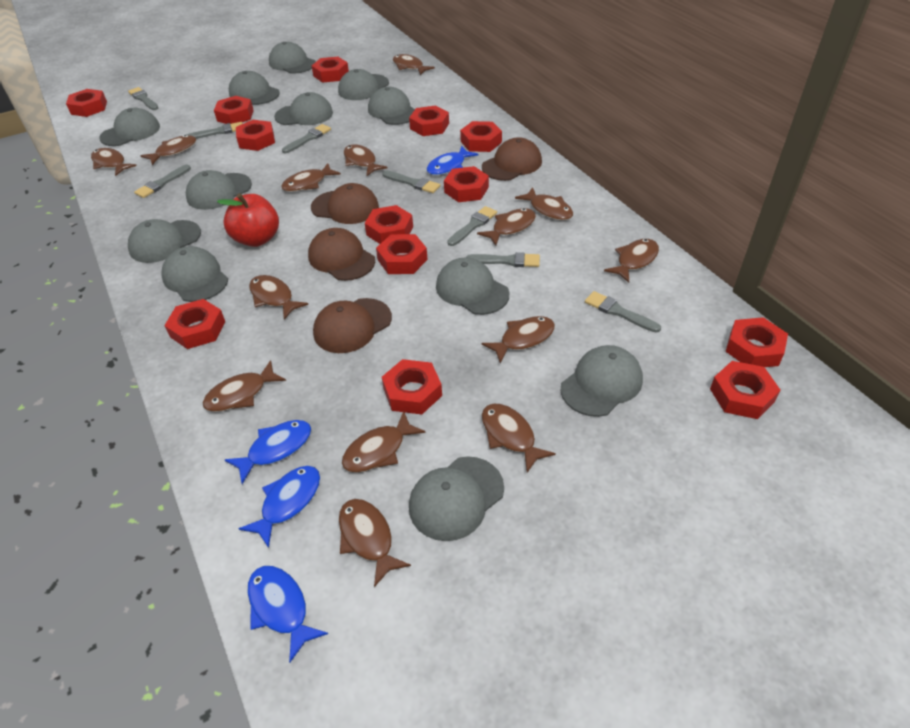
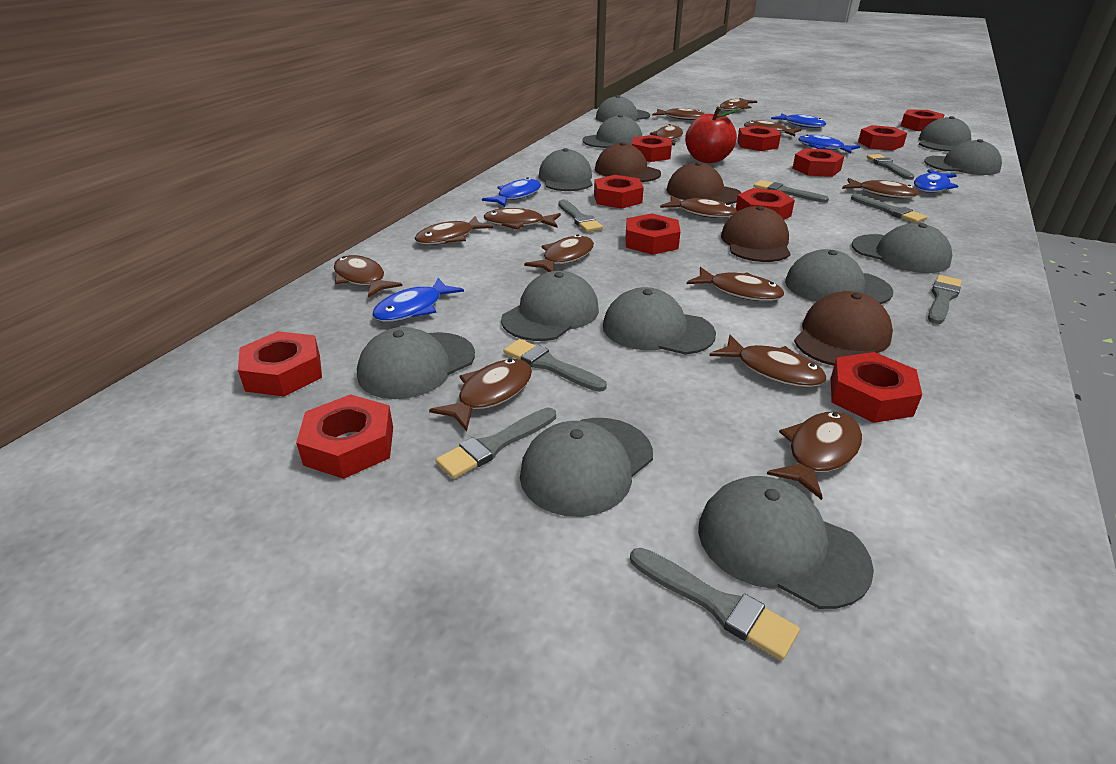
blue fish: 4 -> 5
red nut: 13 -> 11

